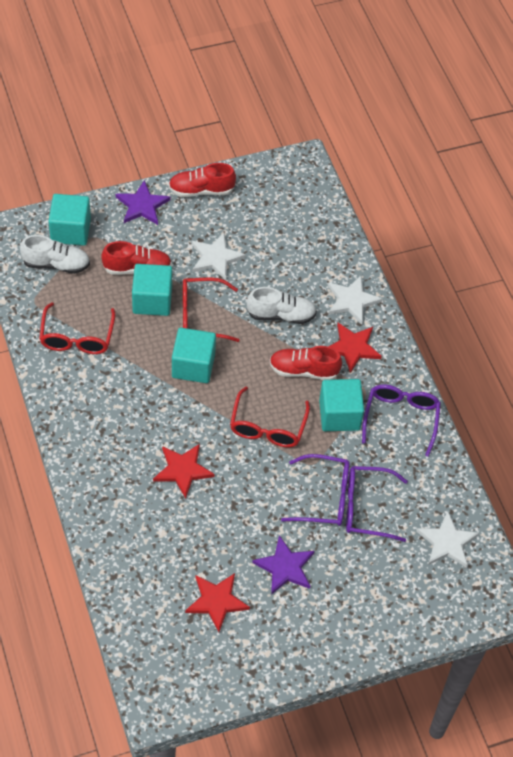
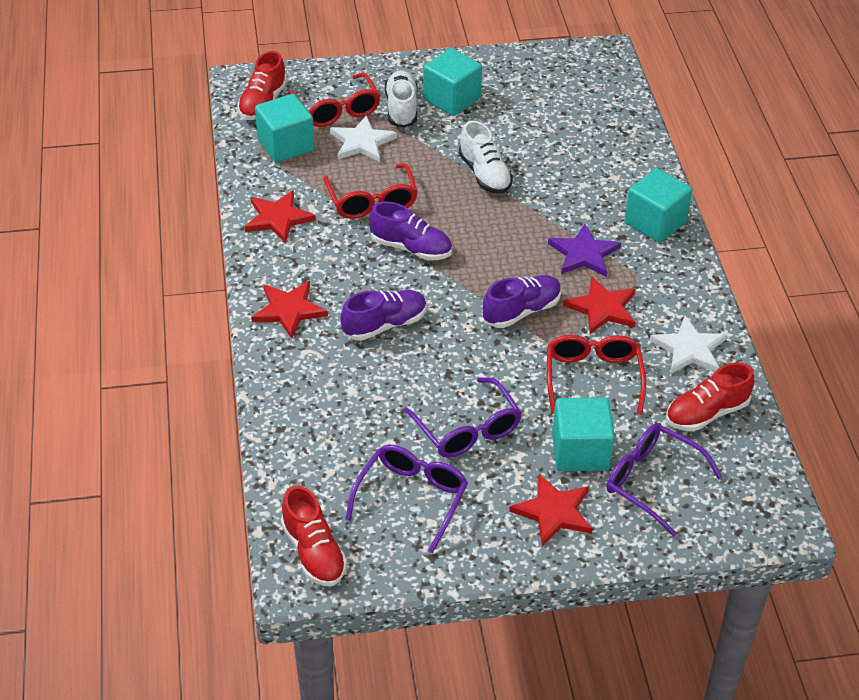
purple shoe: 0 -> 3
purple star: 2 -> 1
red star: 3 -> 4
white star: 3 -> 2

